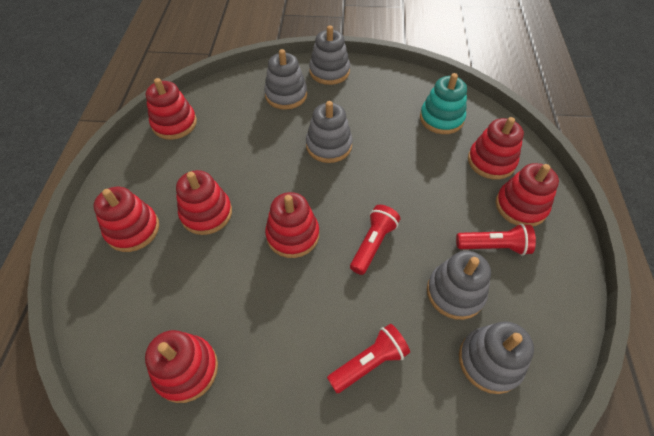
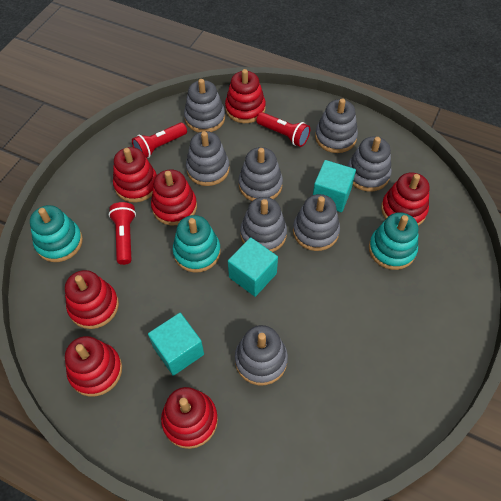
grey stacking toy: 5 -> 8
turquoise cube: 0 -> 3
turquoise stacking toy: 1 -> 3

